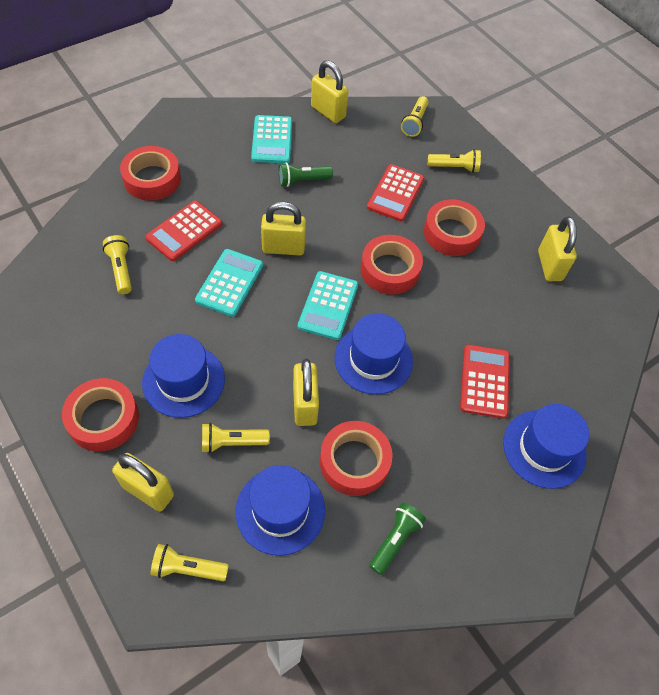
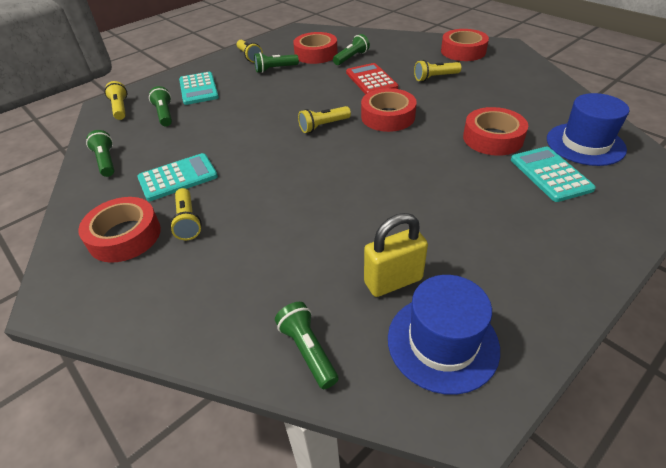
blue hat: 4 -> 2
green flashlight: 2 -> 5
red calculator: 3 -> 1
yellow padlock: 5 -> 1

